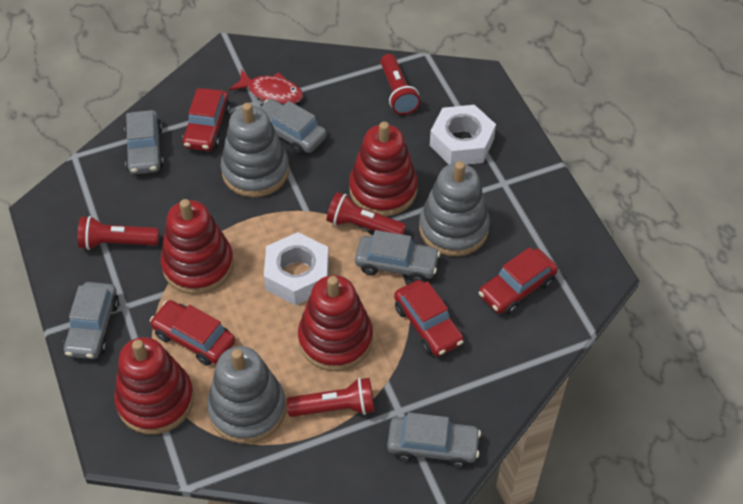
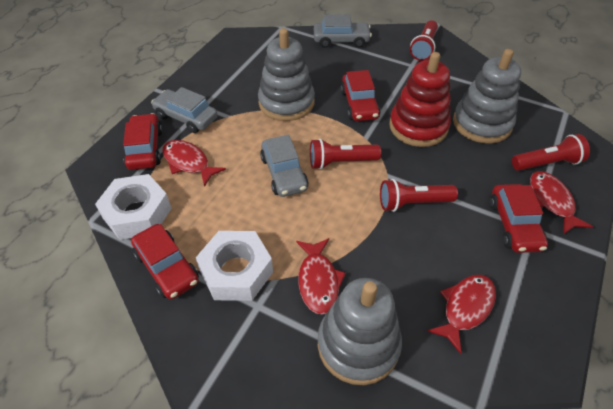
grey car: 5 -> 3
red fish: 1 -> 4
red stacking toy: 4 -> 1

